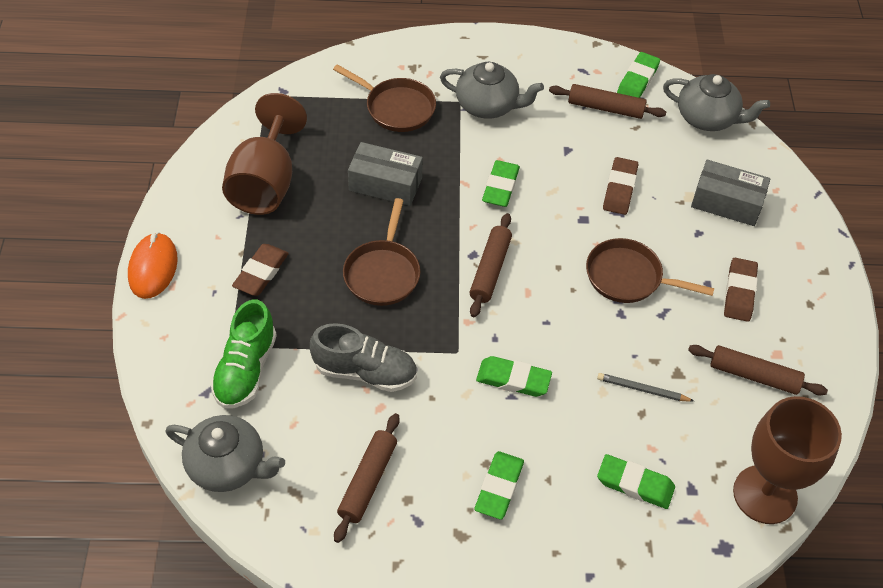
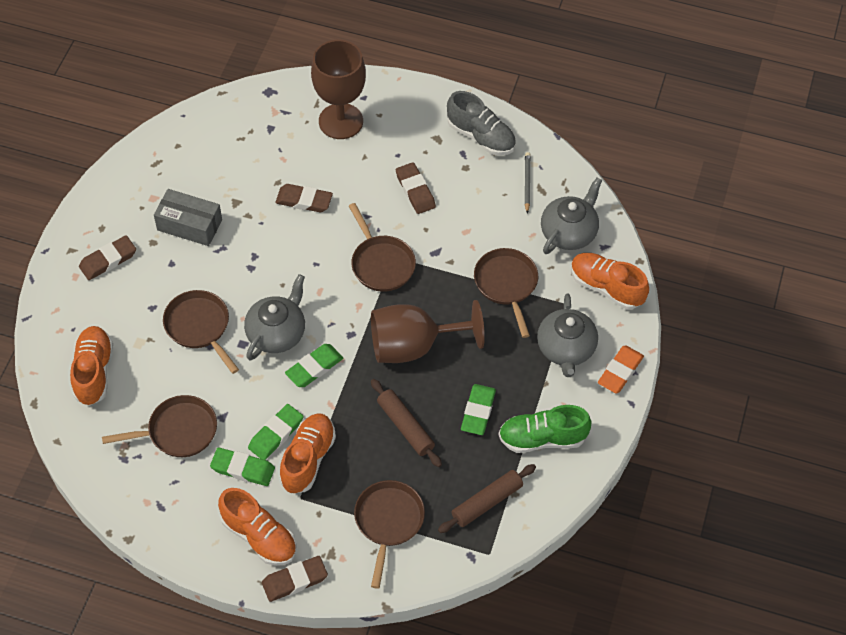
brown eraser: 3 -> 4
brown pan: 3 -> 5
brown rolling pin: 4 -> 2
green eraser: 5 -> 4
grey box: 2 -> 1
orange eraser: 0 -> 1
orange mouse: 1 -> 0
orange shoe: 0 -> 4

